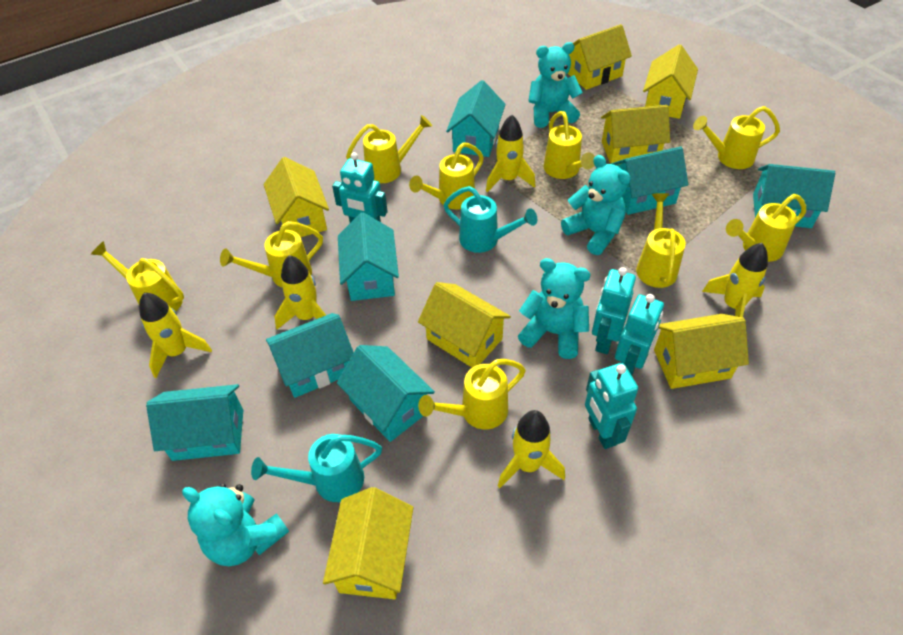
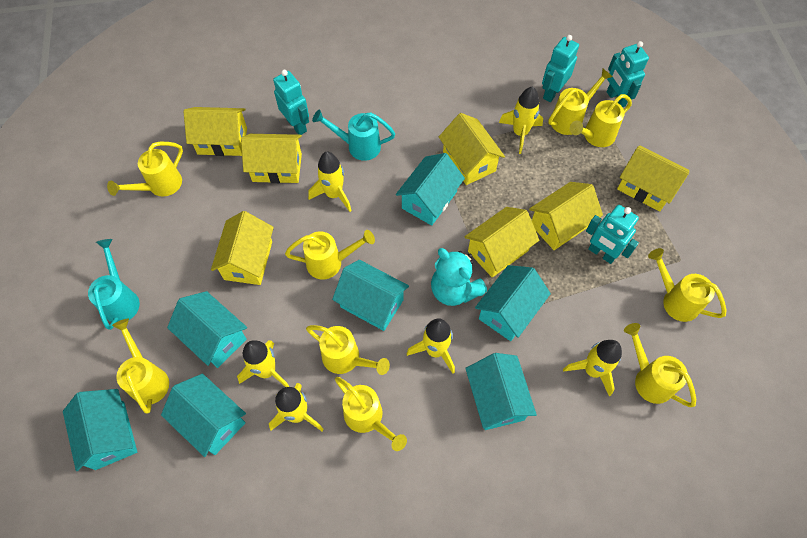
turquoise teddy bear: 4 -> 1
yellow rocket: 5 -> 6

